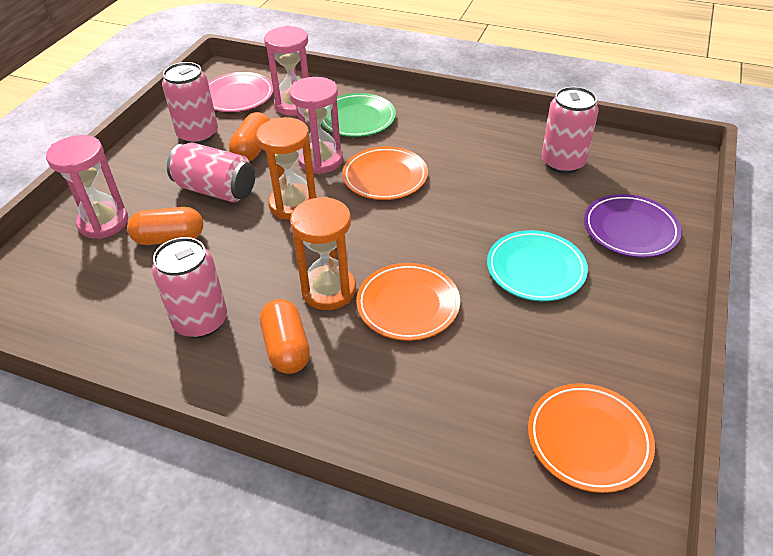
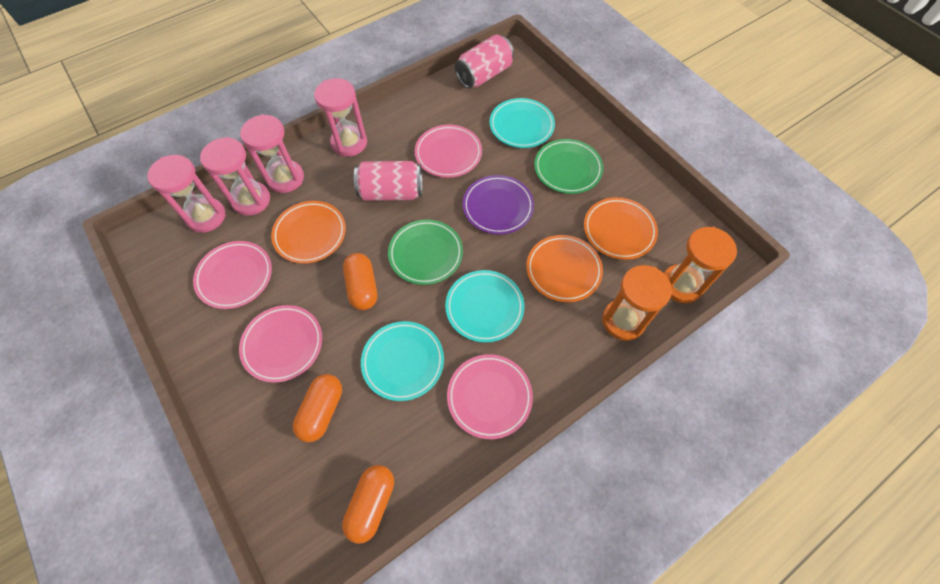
green plate: 1 -> 2
pink can: 4 -> 2
pink hourglass: 3 -> 4
pink plate: 1 -> 4
turquoise plate: 1 -> 3

